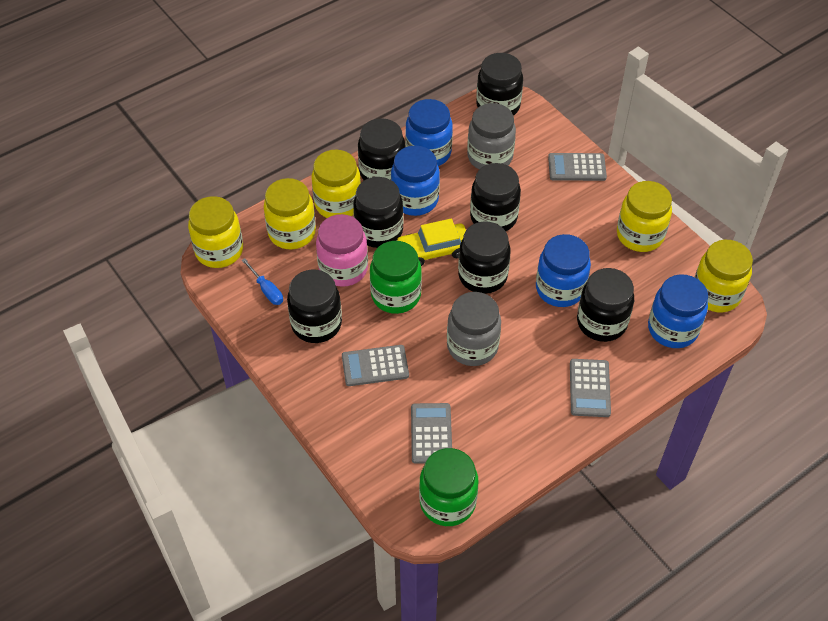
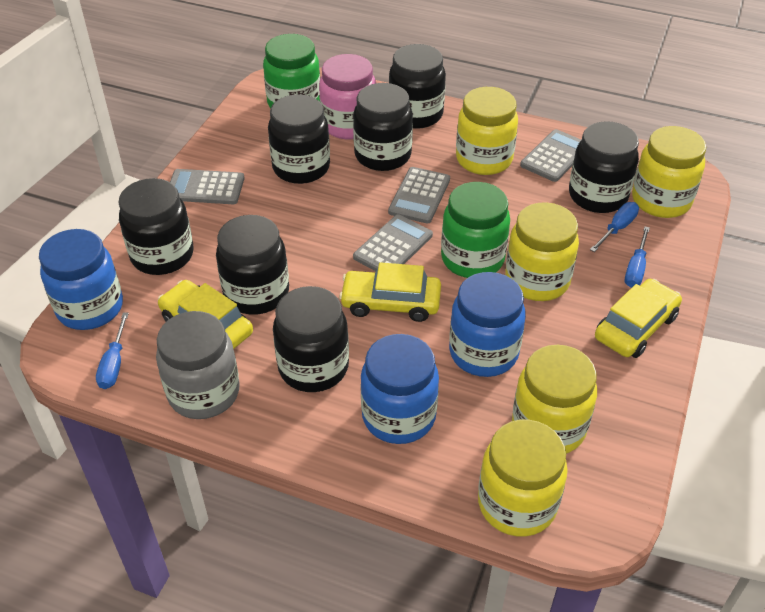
blue jar: 4 -> 3
blue screwdriver: 1 -> 3
grey jar: 2 -> 1
yellow car: 1 -> 3

